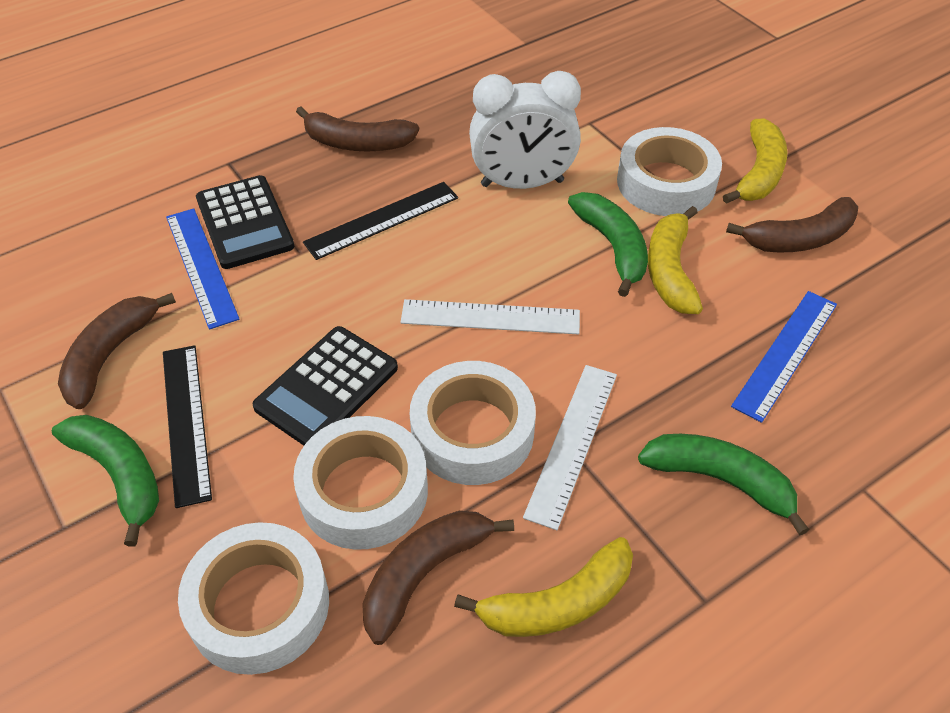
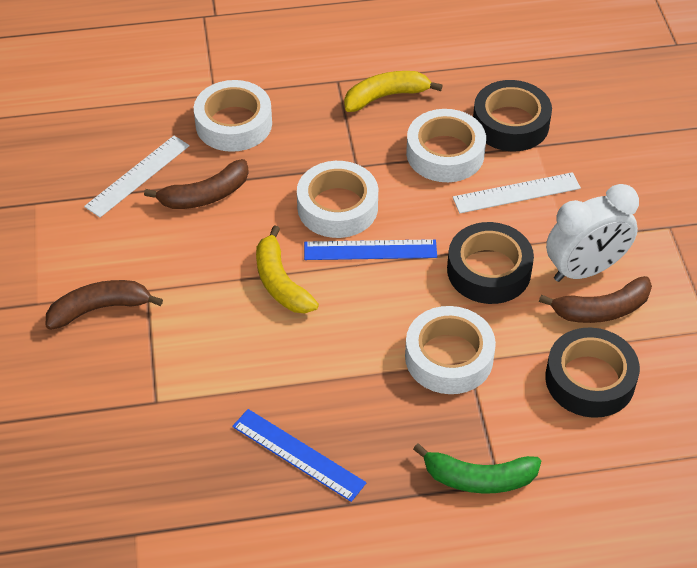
black calculator: 2 -> 0
black ruler: 2 -> 0
black tape: 0 -> 3
brown banana: 4 -> 3
green banana: 3 -> 1
yellow banana: 3 -> 2

